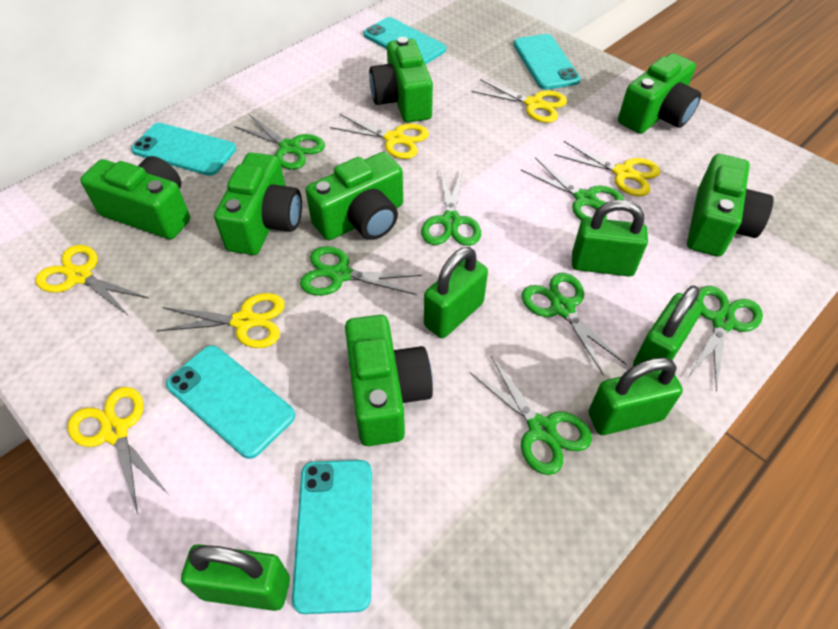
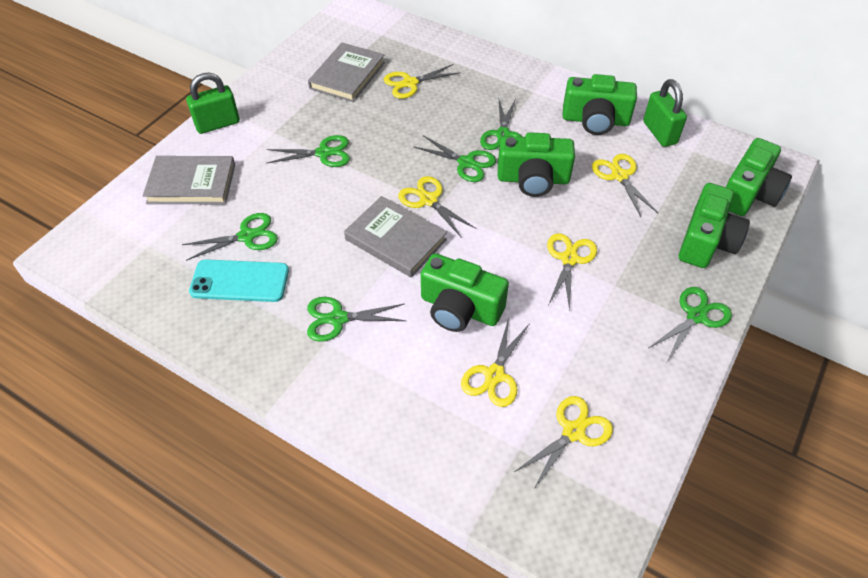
green camera: 7 -> 5
green padlock: 5 -> 2
green scissors: 7 -> 6
grey book: 0 -> 3
turquoise phone: 5 -> 1

